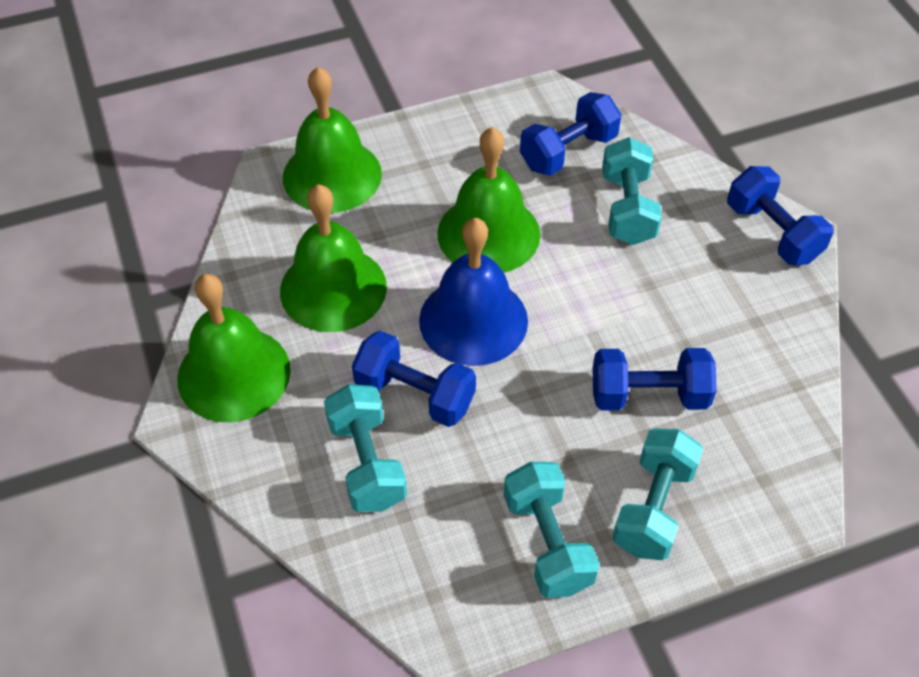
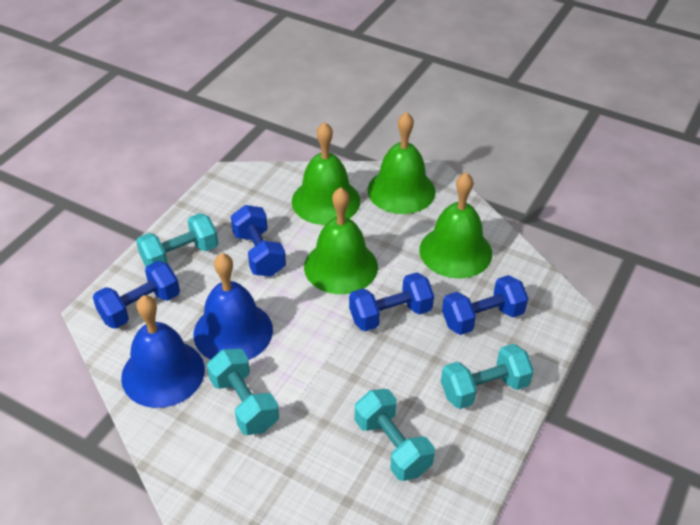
blue bell: 1 -> 2

